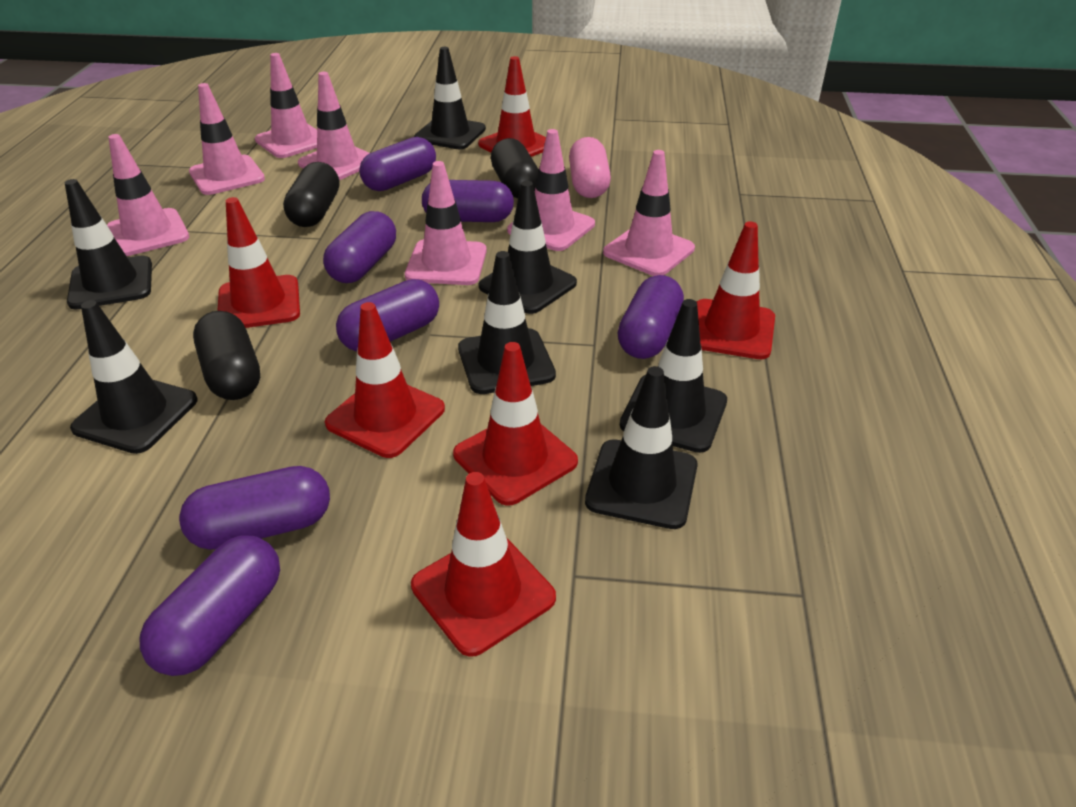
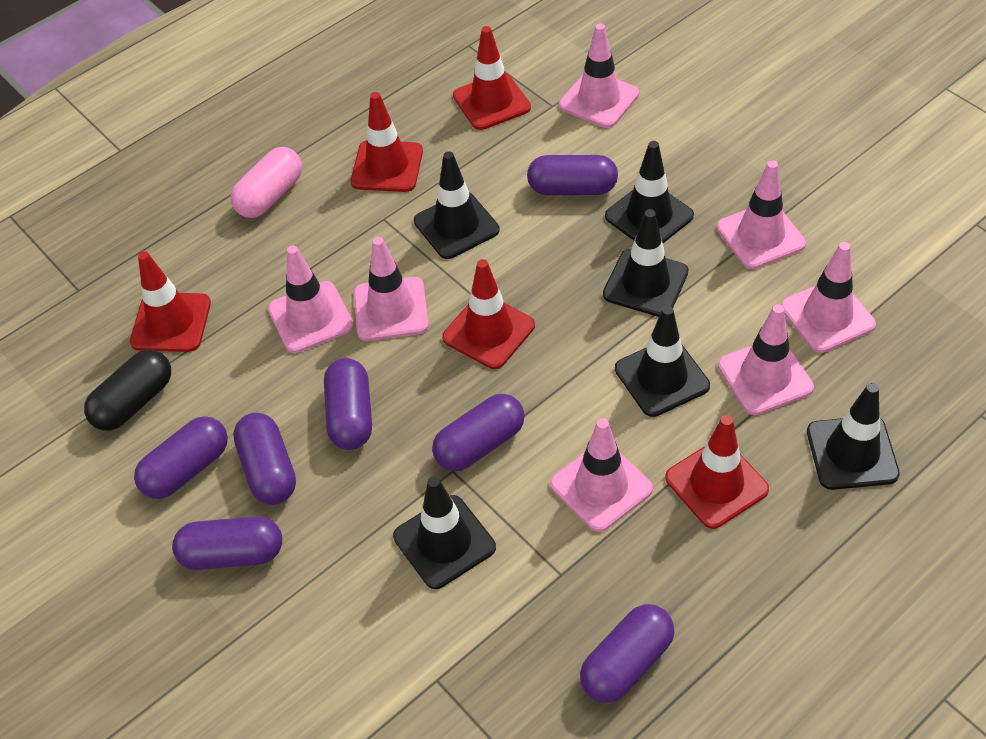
black capsule: 3 -> 1
black traffic cone: 7 -> 6
red traffic cone: 6 -> 5

